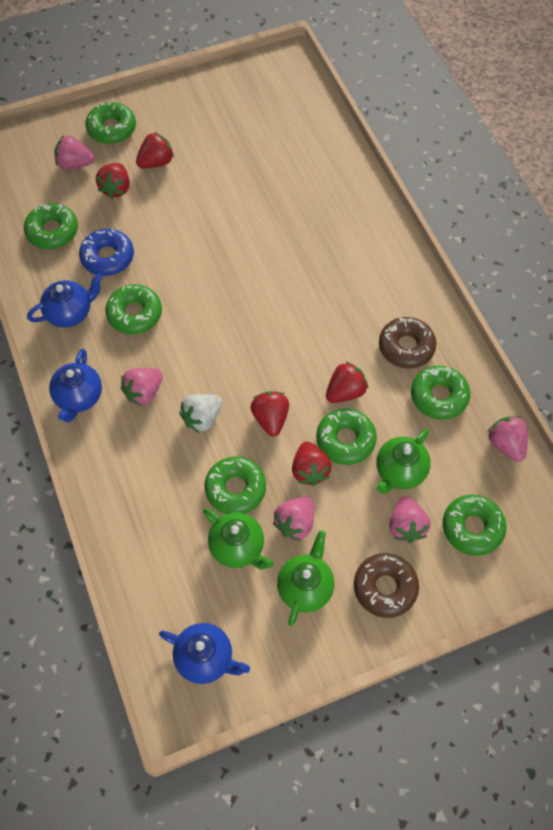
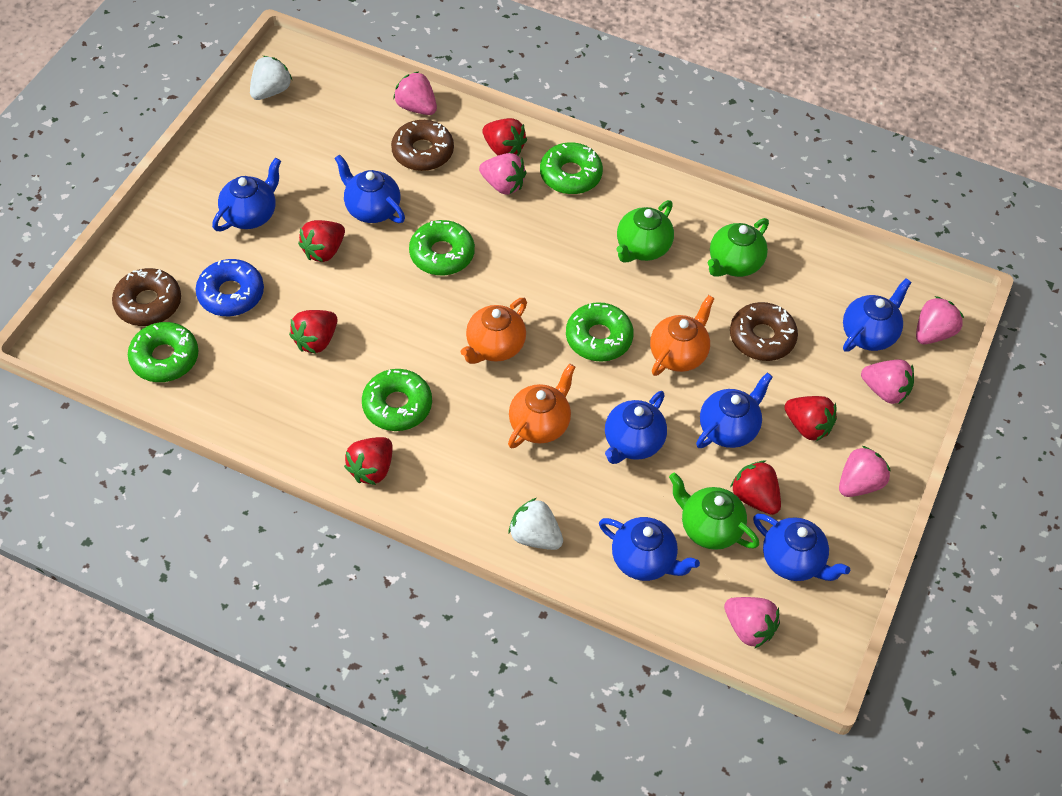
blue teapot: 3 -> 7
brown donut: 2 -> 3
green donut: 7 -> 5
orange teapot: 0 -> 3
pink strawberry: 5 -> 6
red strawberry: 5 -> 6
white strawberry: 1 -> 2

